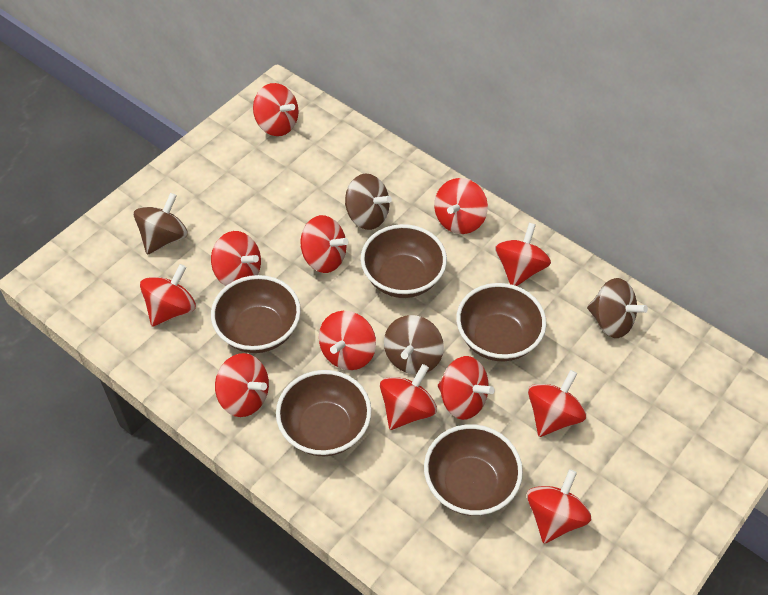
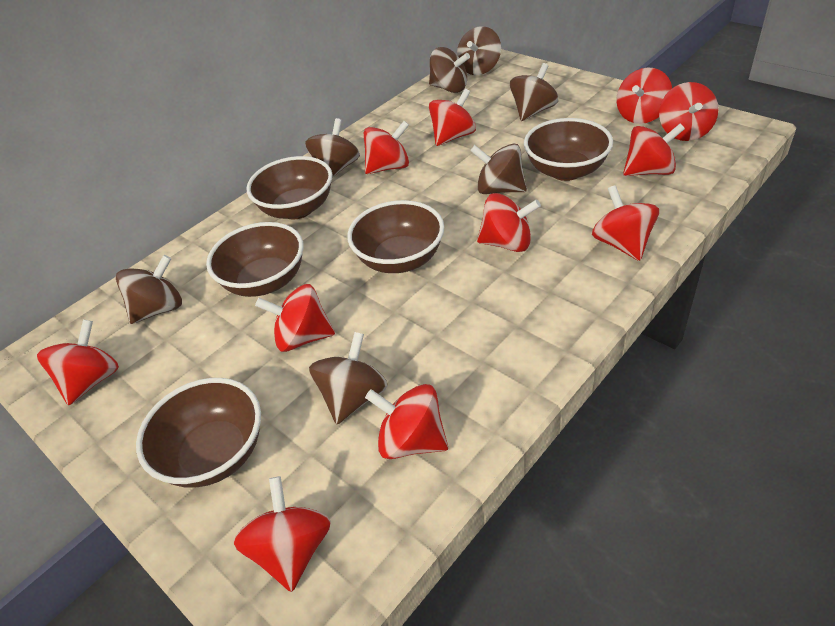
brown spinning top: 4 -> 7
red spinning top: 12 -> 11

